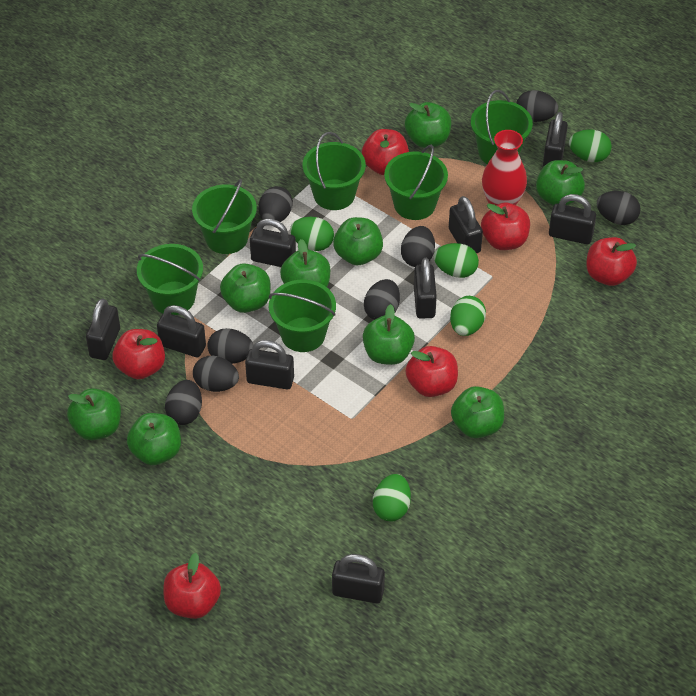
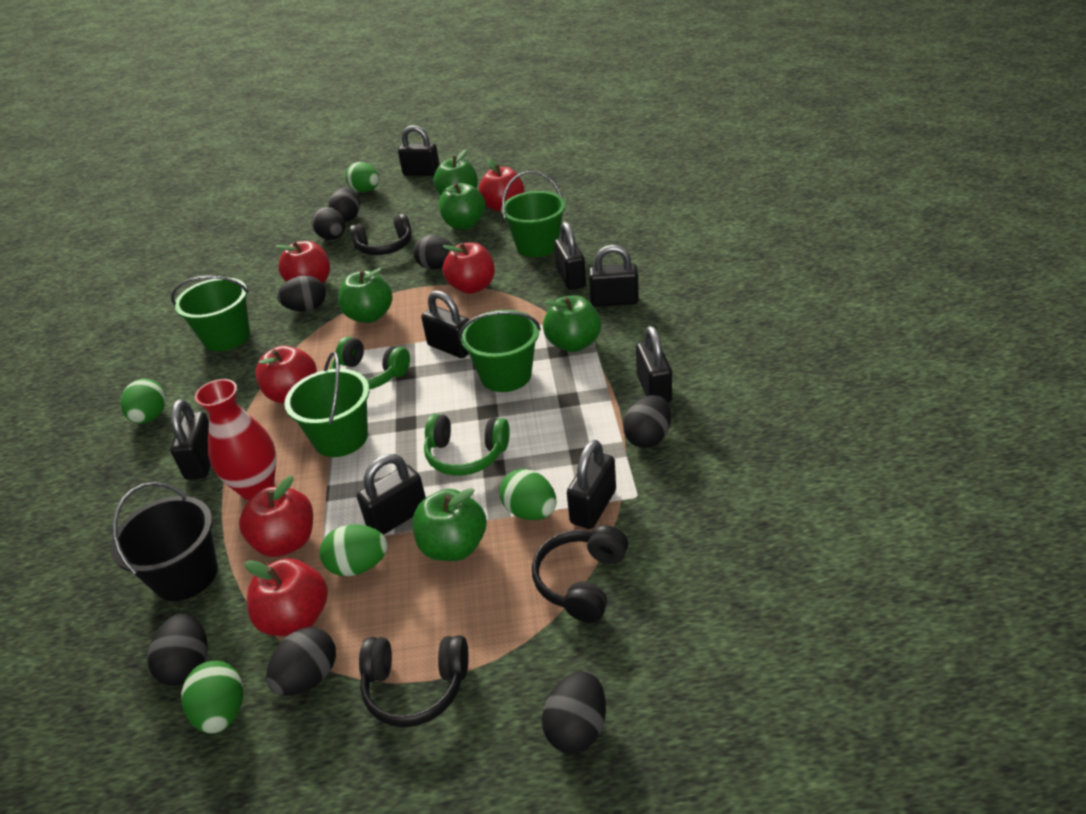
black bucket: 0 -> 1
black headphones: 0 -> 3
black padlock: 9 -> 8
green apple: 9 -> 5
green bucket: 6 -> 4
green headphones: 0 -> 2

